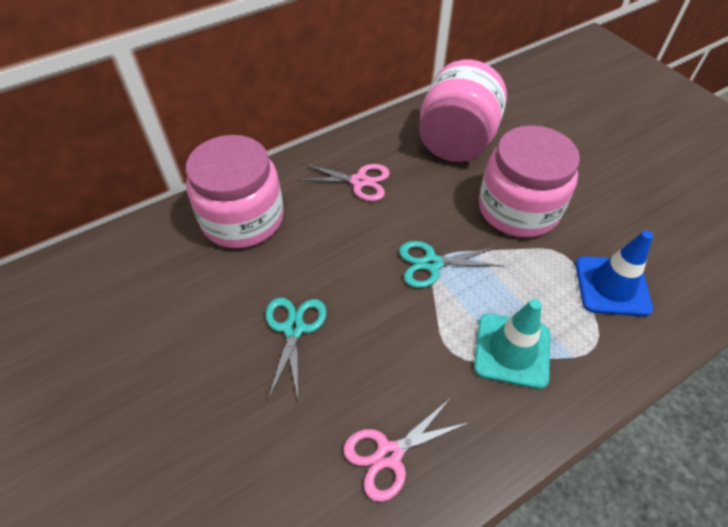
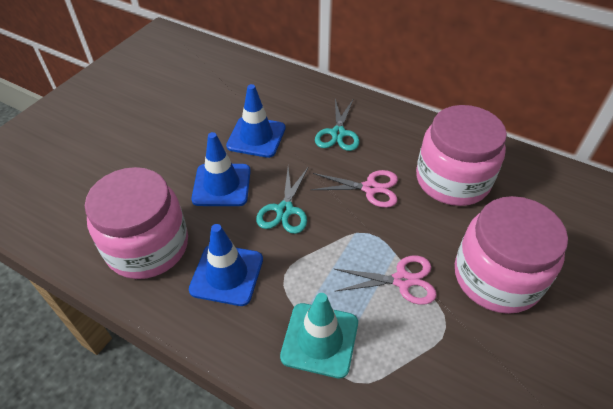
blue traffic cone: 1 -> 3

